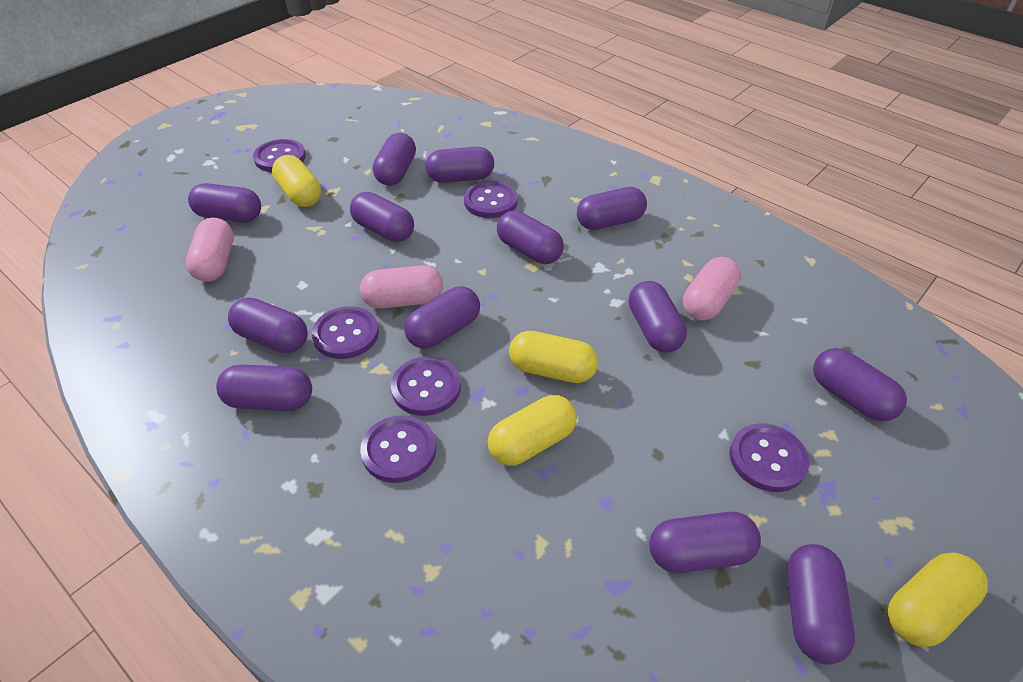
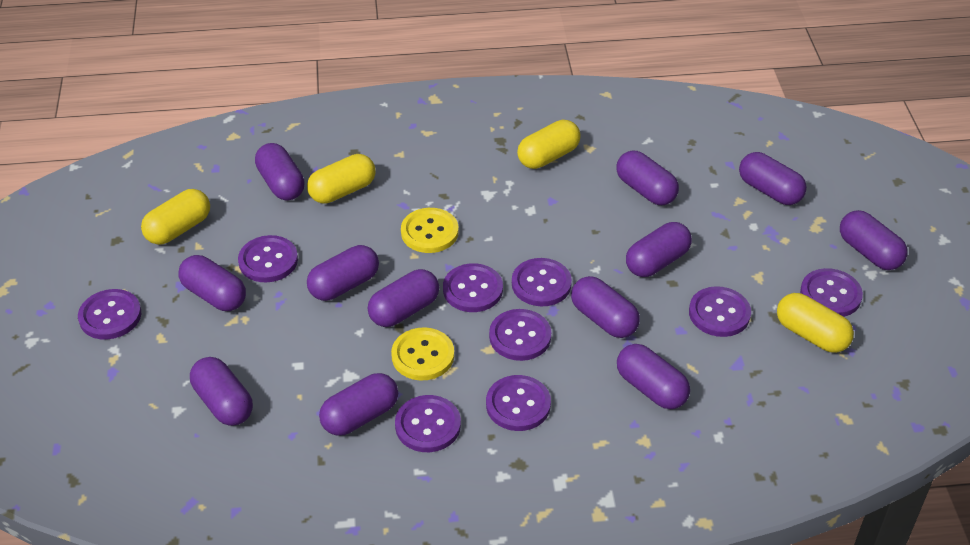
pink capsule: 3 -> 0
purple button: 6 -> 9
purple capsule: 13 -> 12
yellow button: 0 -> 2

